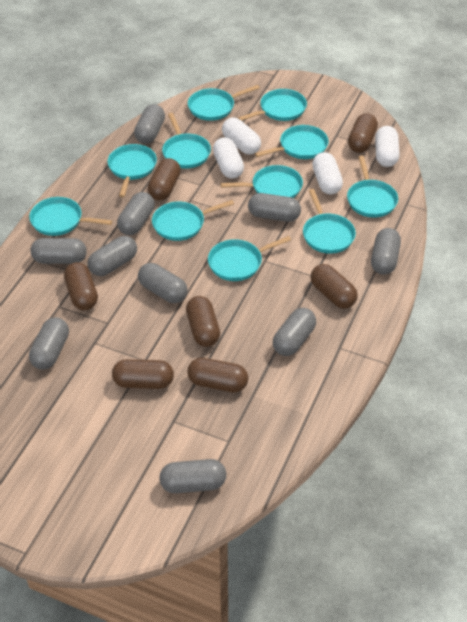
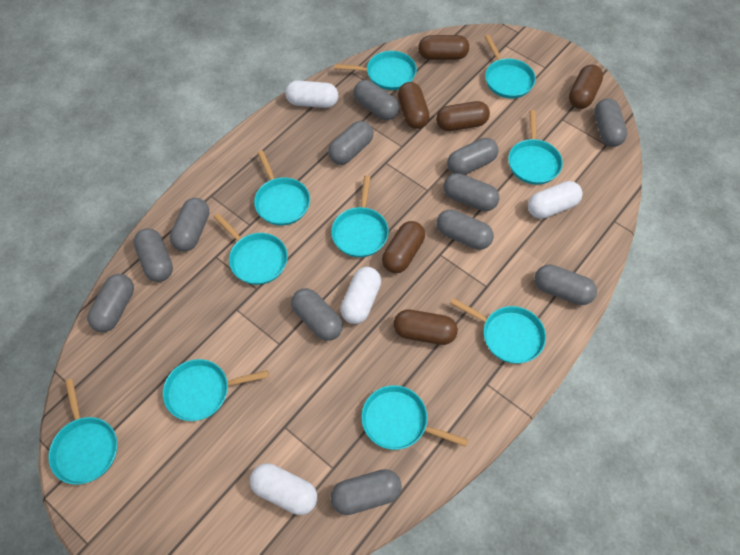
brown capsule: 7 -> 6
grey capsule: 10 -> 12
turquoise pan: 11 -> 10

